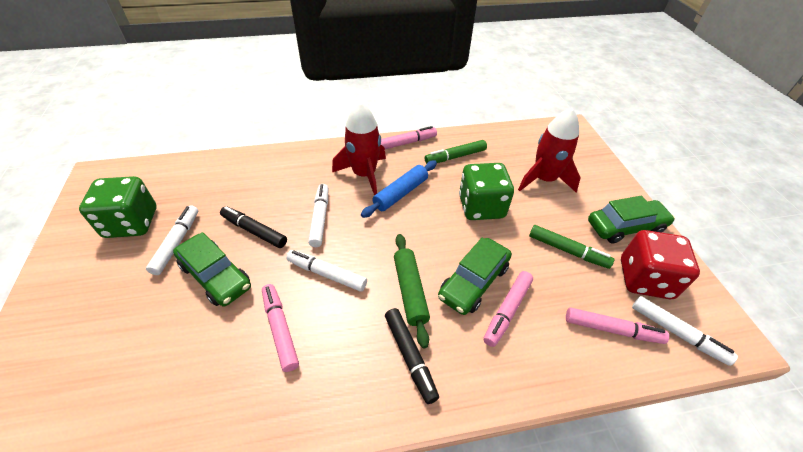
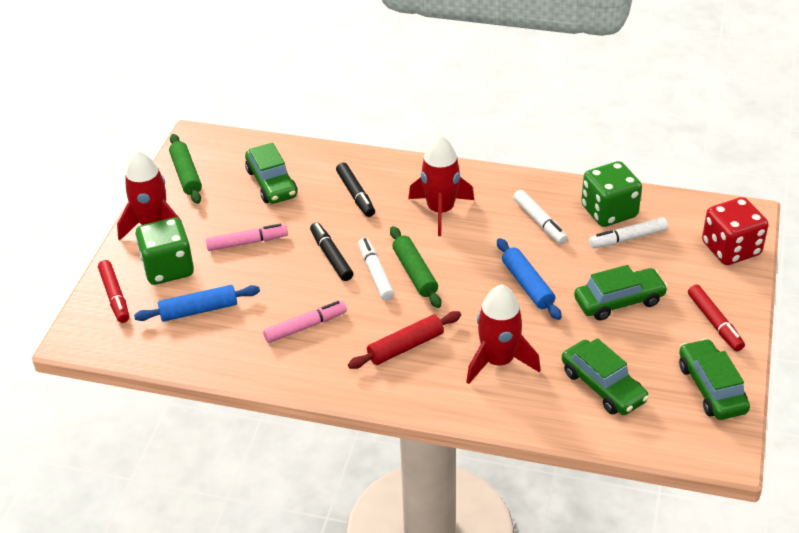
blue rolling pin: 1 -> 2
green car: 3 -> 4
green marker: 2 -> 0
green rolling pin: 1 -> 2
pink marker: 4 -> 2
red marker: 0 -> 2
red rocket: 2 -> 3
red rolling pin: 0 -> 1
white marker: 4 -> 3

